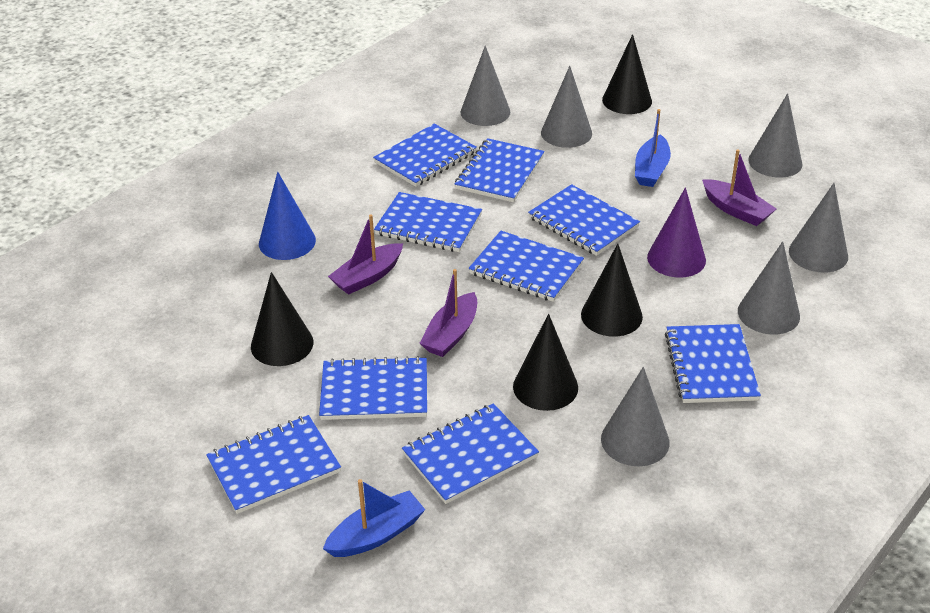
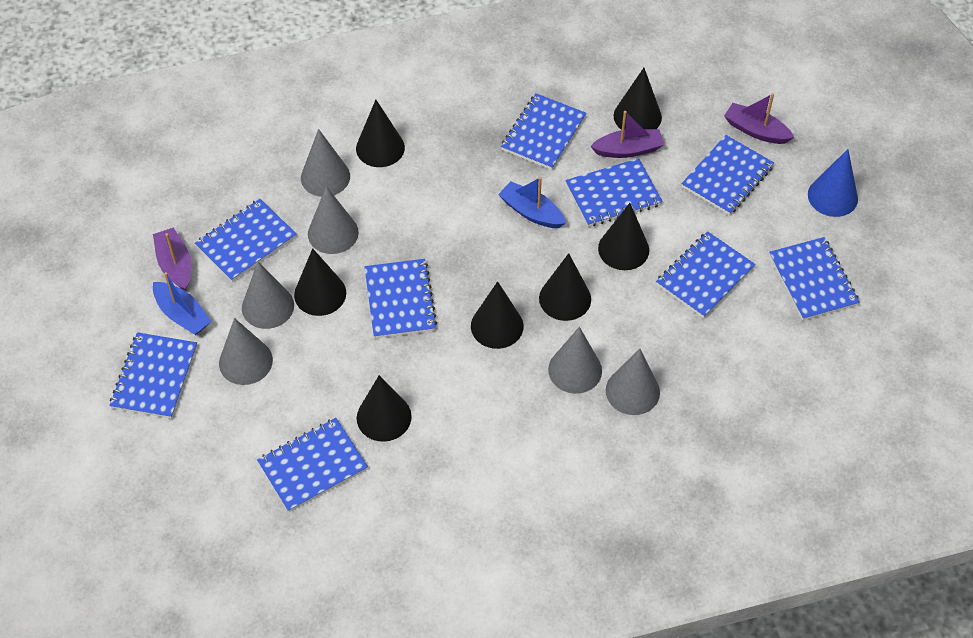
black cone: 4 -> 7
purple cone: 1 -> 0

